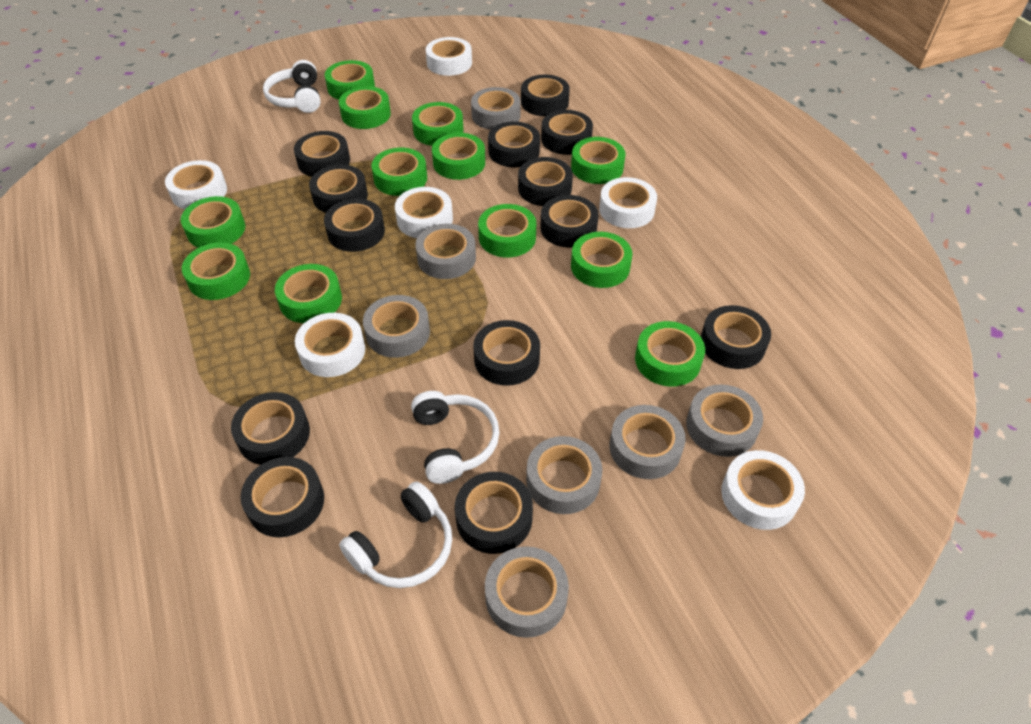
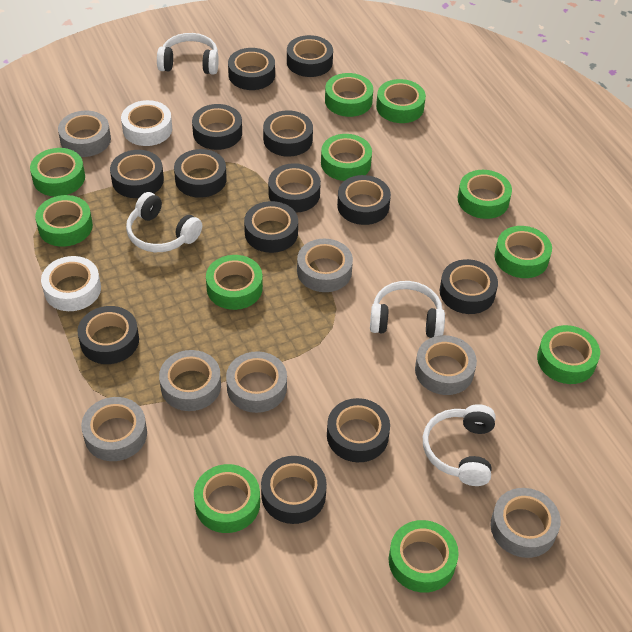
green tape: 12 -> 11
white headphones: 3 -> 4
white tape: 6 -> 2

